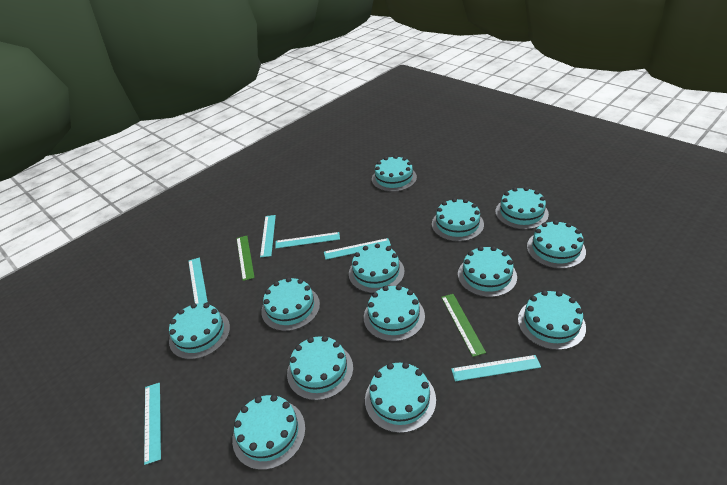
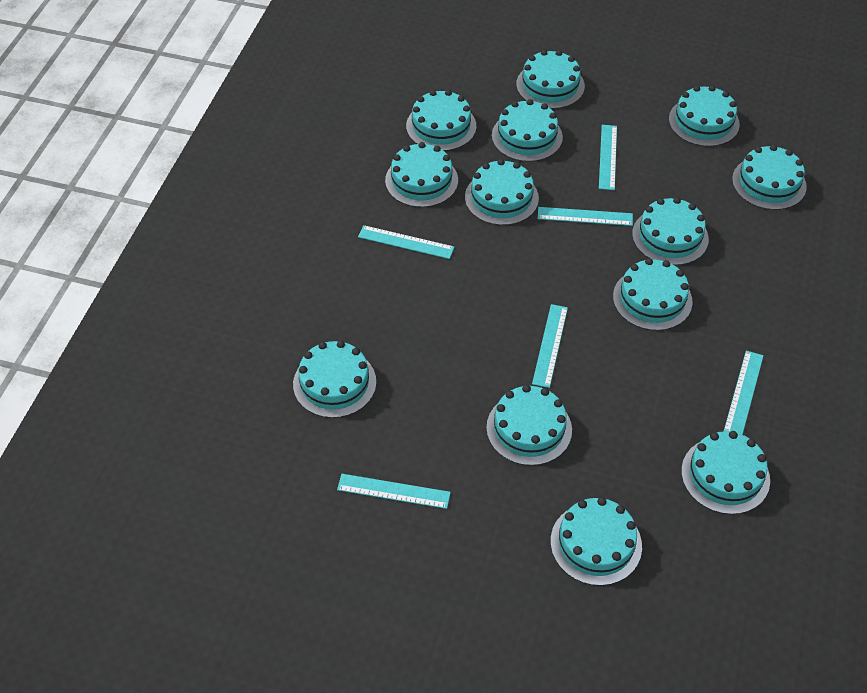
green ruler: 2 -> 0

